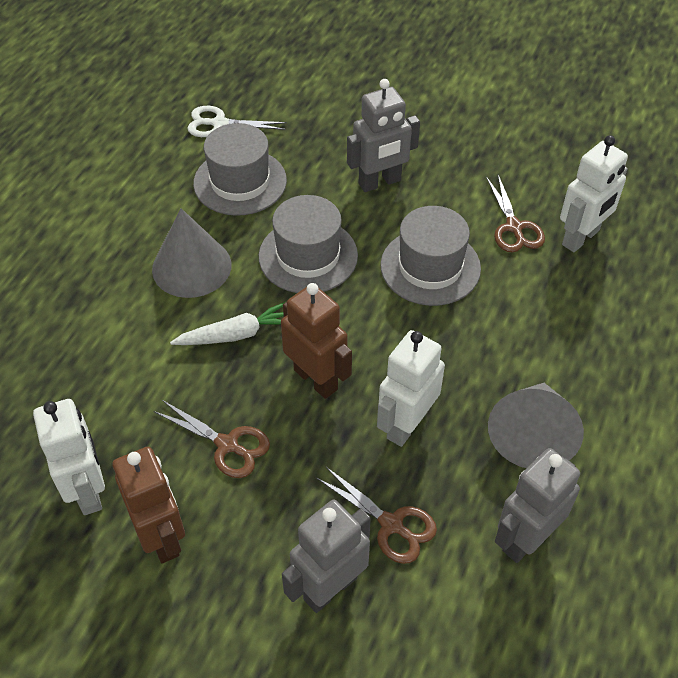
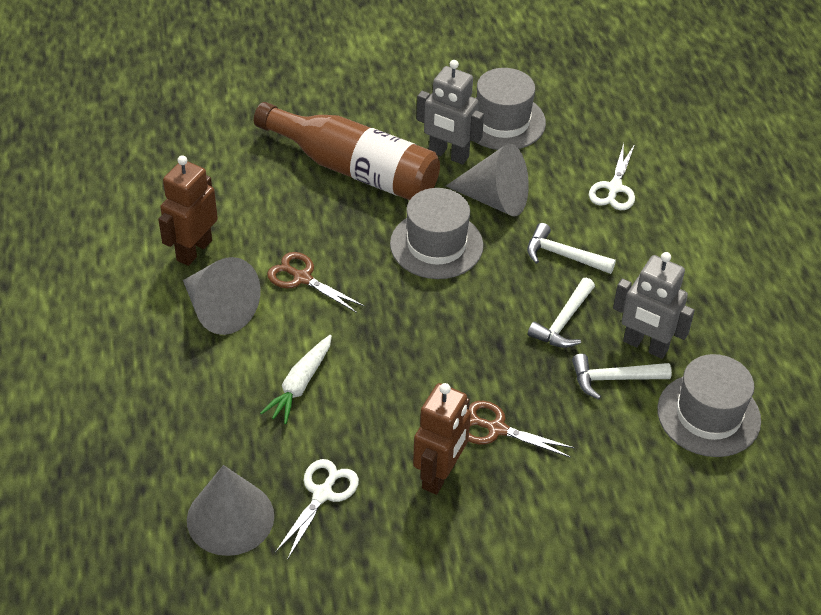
brown bottle: 0 -> 1
brown scissors: 3 -> 2
grey cone: 2 -> 3
grey robot: 3 -> 2
white hammer: 0 -> 3
white robot: 3 -> 0
white scissors: 1 -> 2

